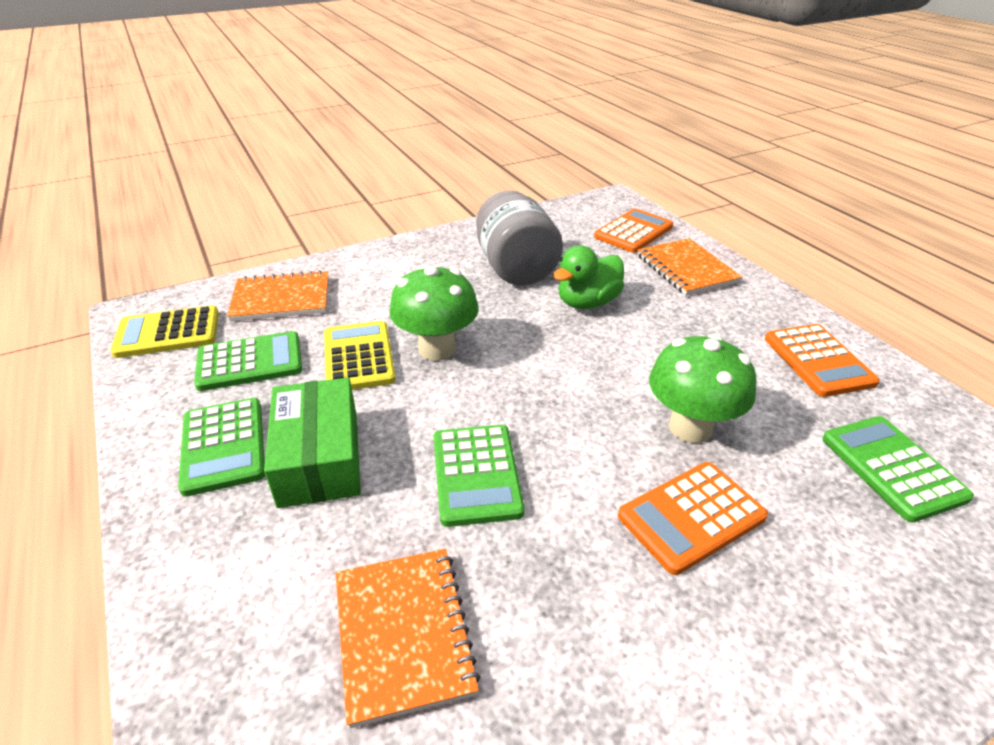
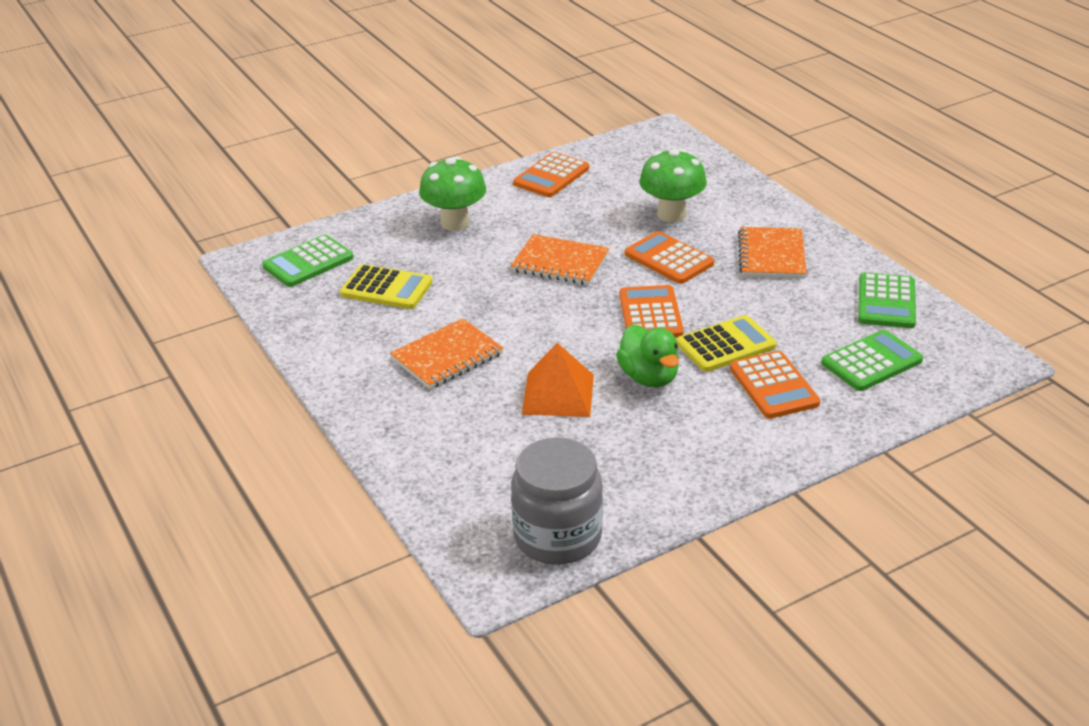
green box: 1 -> 0
green calculator: 4 -> 3
orange calculator: 3 -> 4
orange pyramid: 0 -> 1

